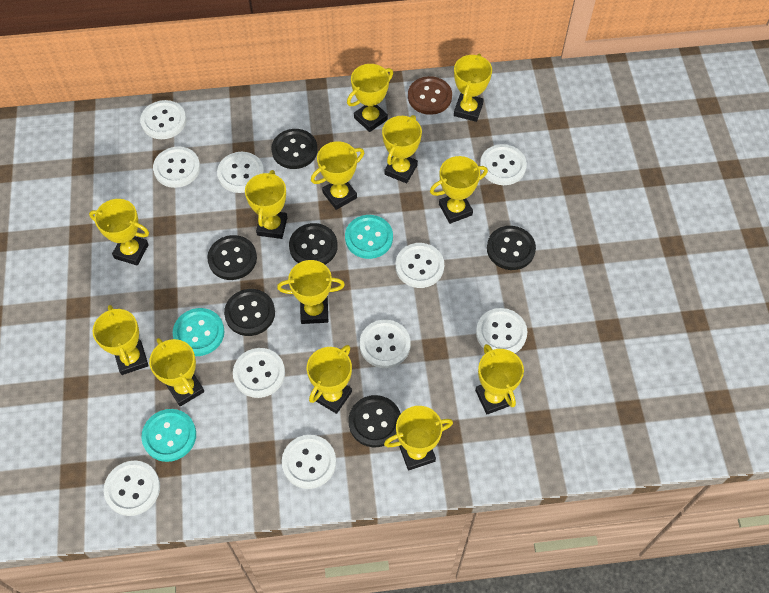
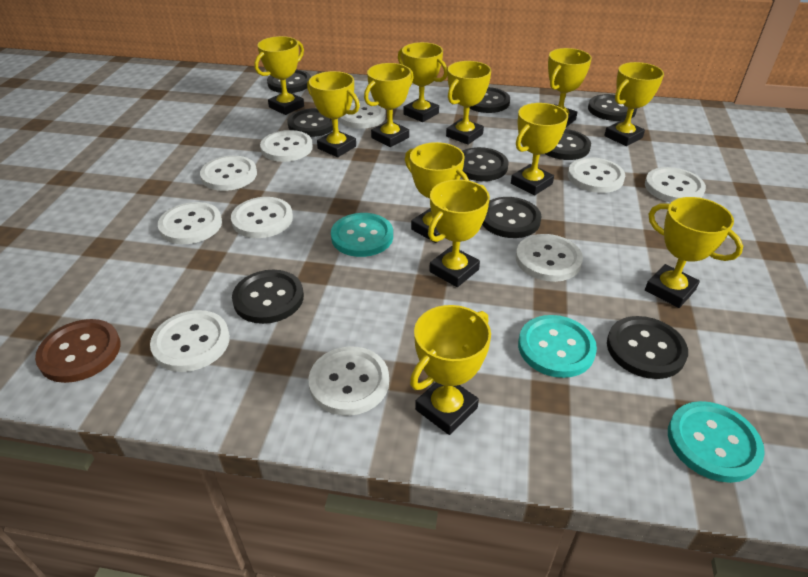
black button: 6 -> 9
yellow trophy: 13 -> 12

